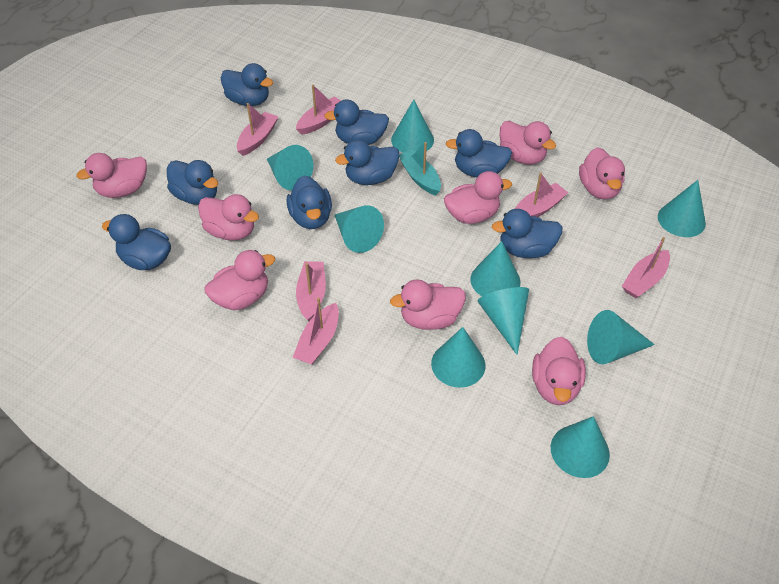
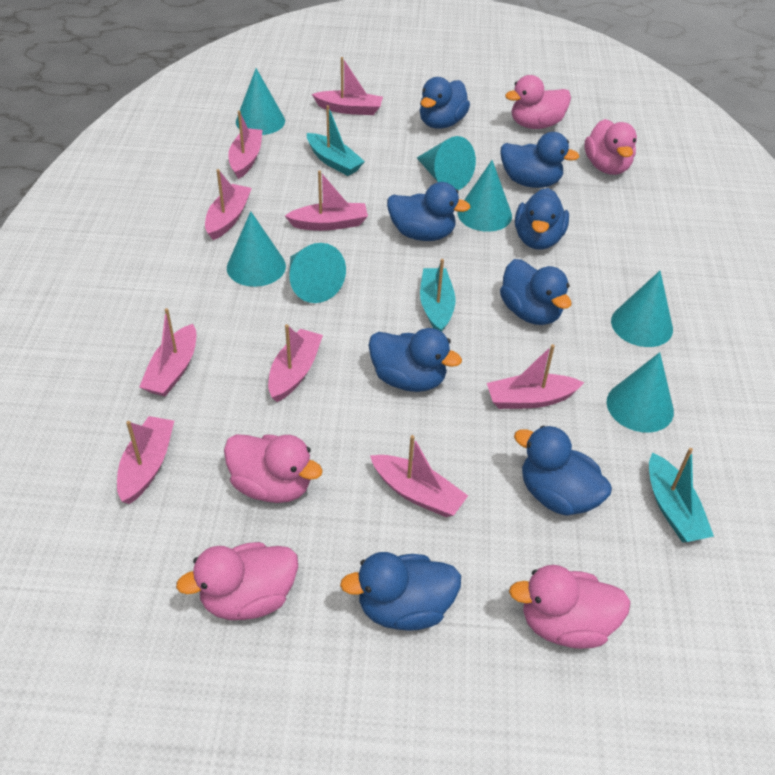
pink boat: 6 -> 9
pink duck: 8 -> 5
turquoise boat: 1 -> 3
turquoise cone: 9 -> 7

